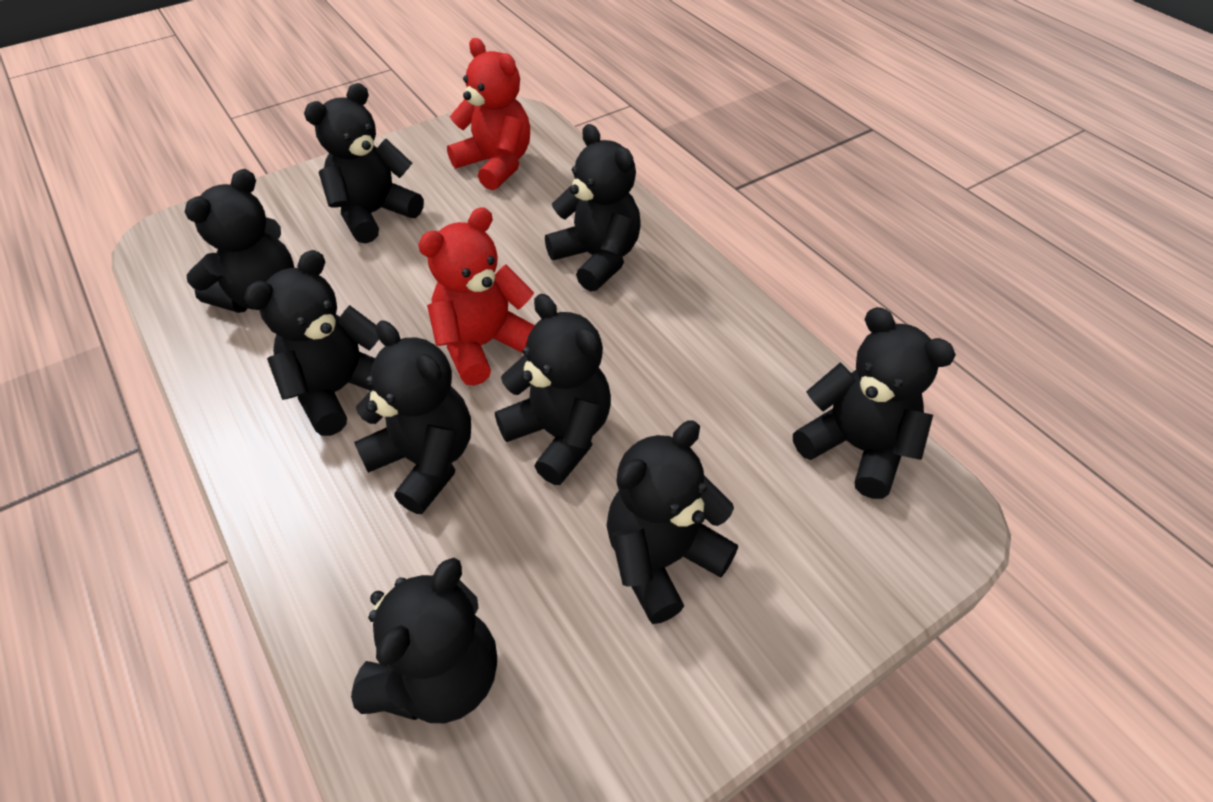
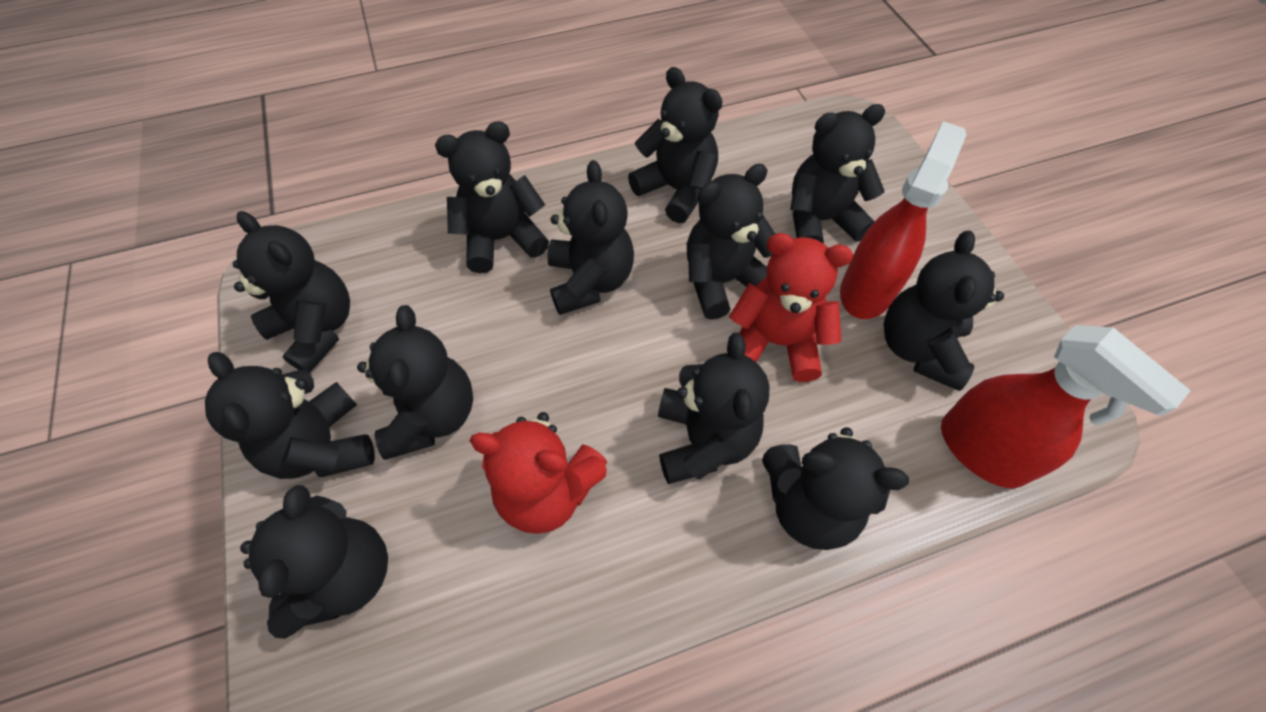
black teddy bear: 9 -> 12
red spray bottle: 0 -> 2

